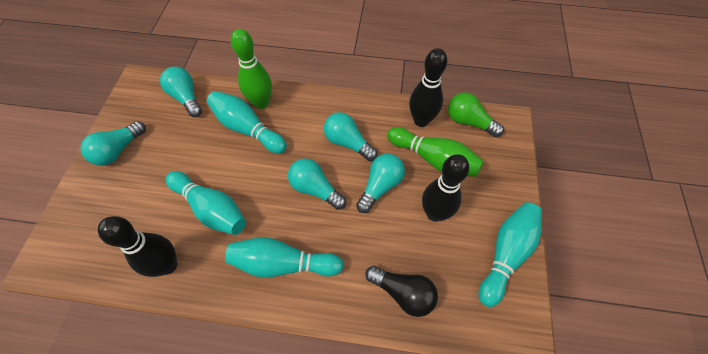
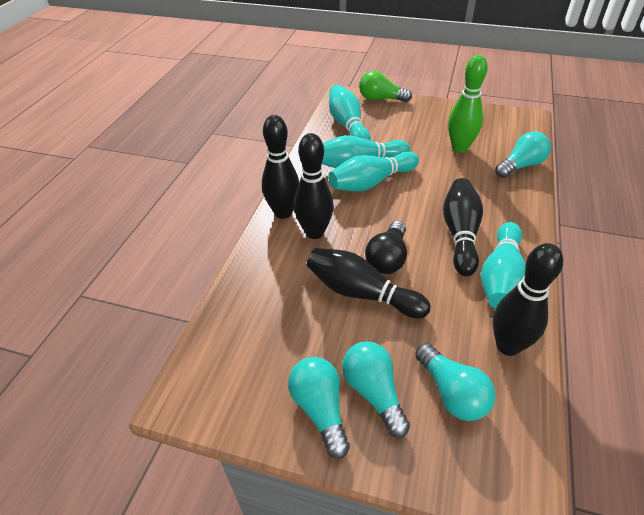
black bowling pin: 3 -> 5
green bowling pin: 2 -> 1
turquoise light bulb: 5 -> 4

